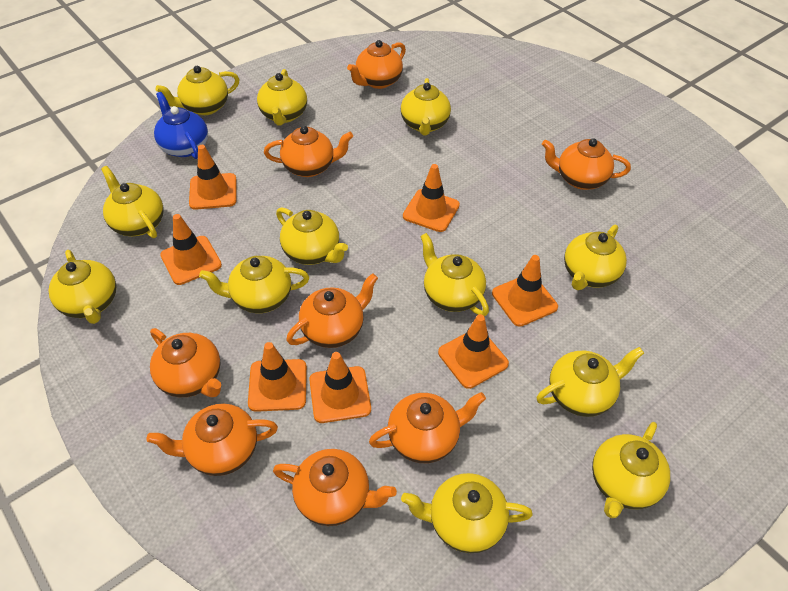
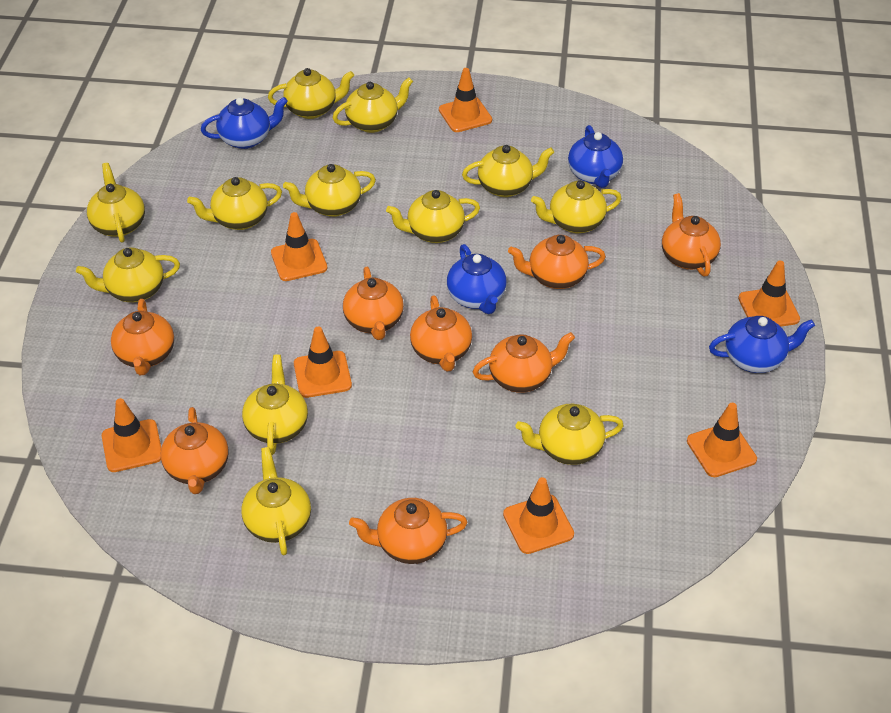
blue teapot: 1 -> 4

